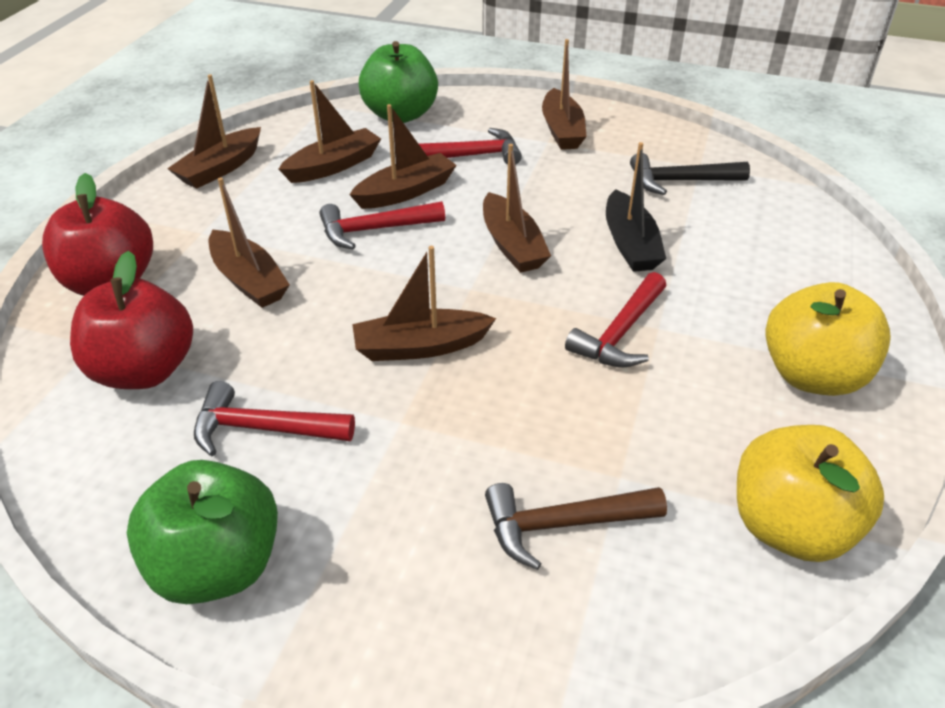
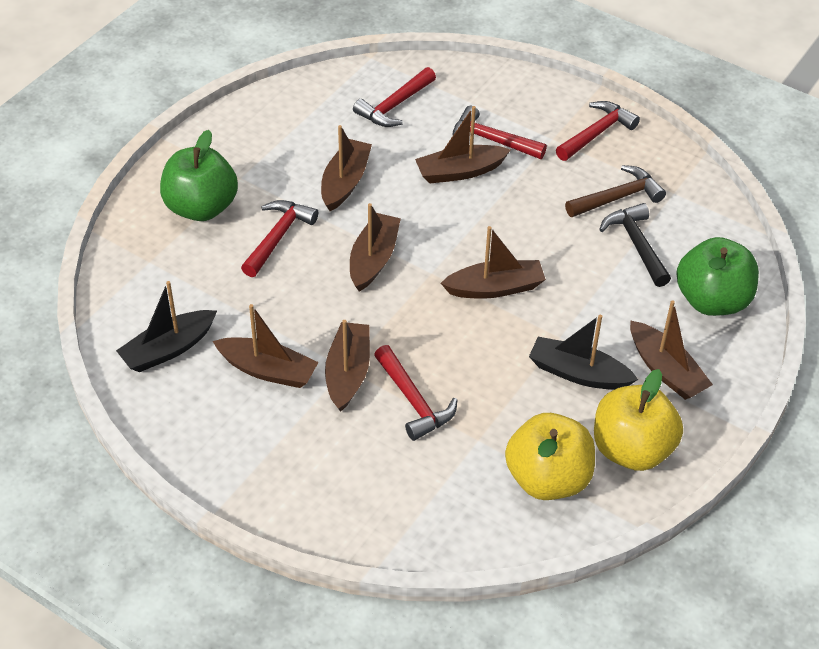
black boat: 1 -> 2
red apple: 2 -> 0
red hammer: 4 -> 5

